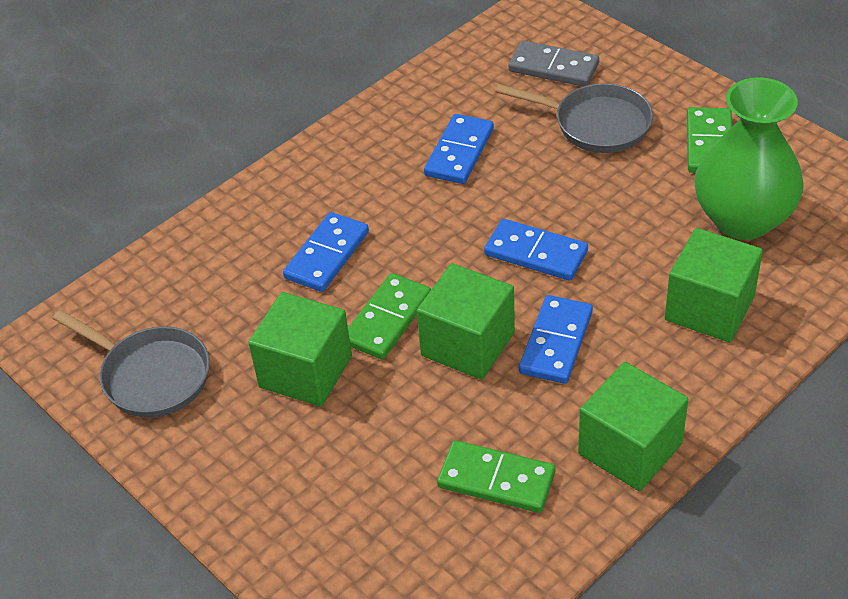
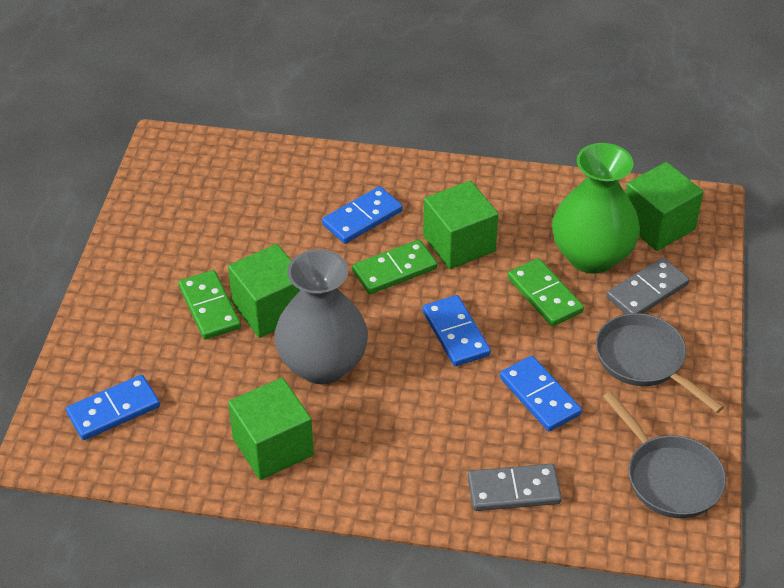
grey domino: 1 -> 2
grey vase: 0 -> 1

